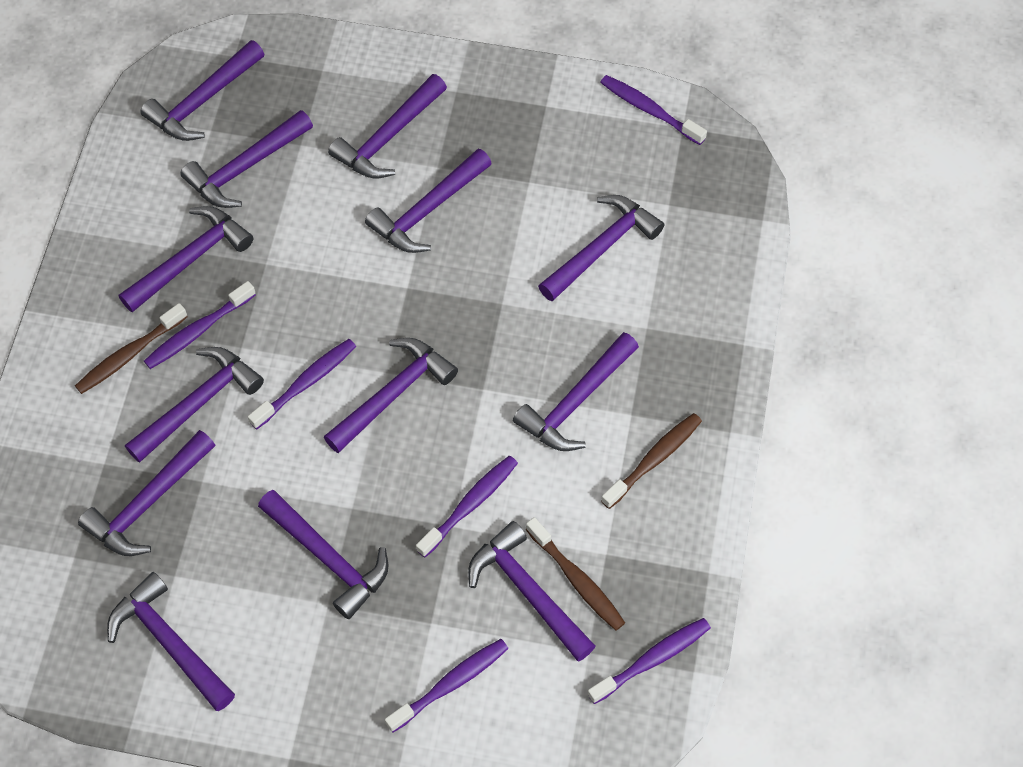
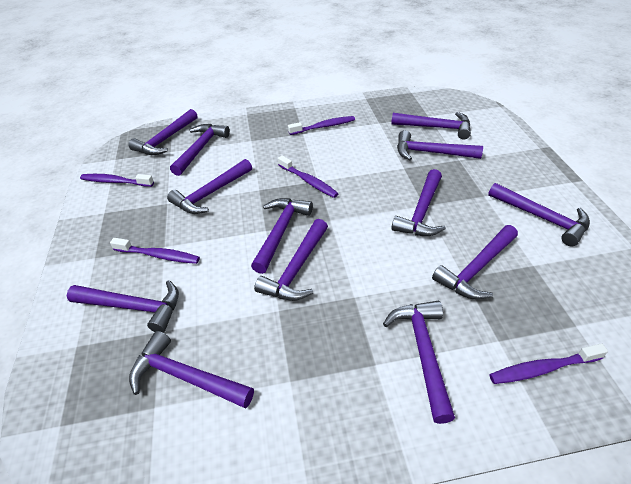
brown toothbrush: 3 -> 0
purple toothbrush: 6 -> 5

